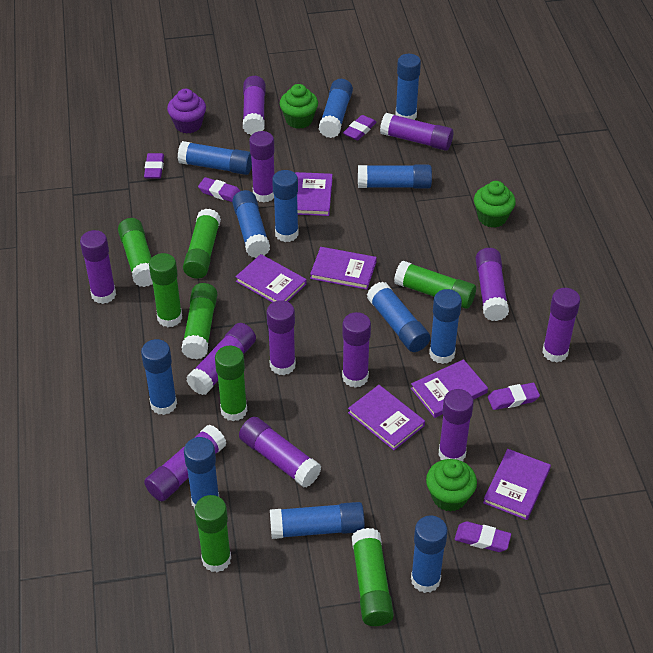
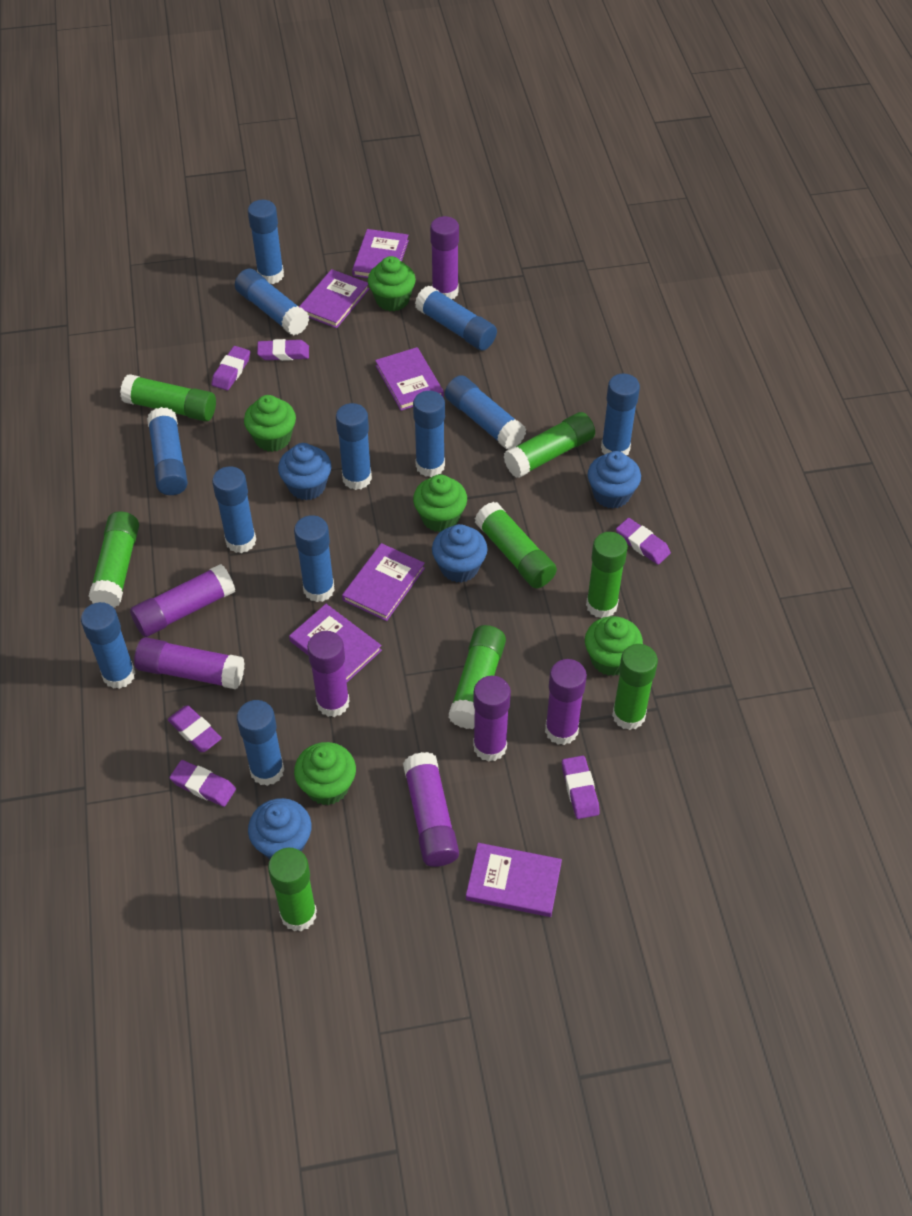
blue cupcake: 0 -> 4
green cupcake: 3 -> 5
purple cupcake: 1 -> 0
purple eraser: 5 -> 6
purple glue stick: 12 -> 7

